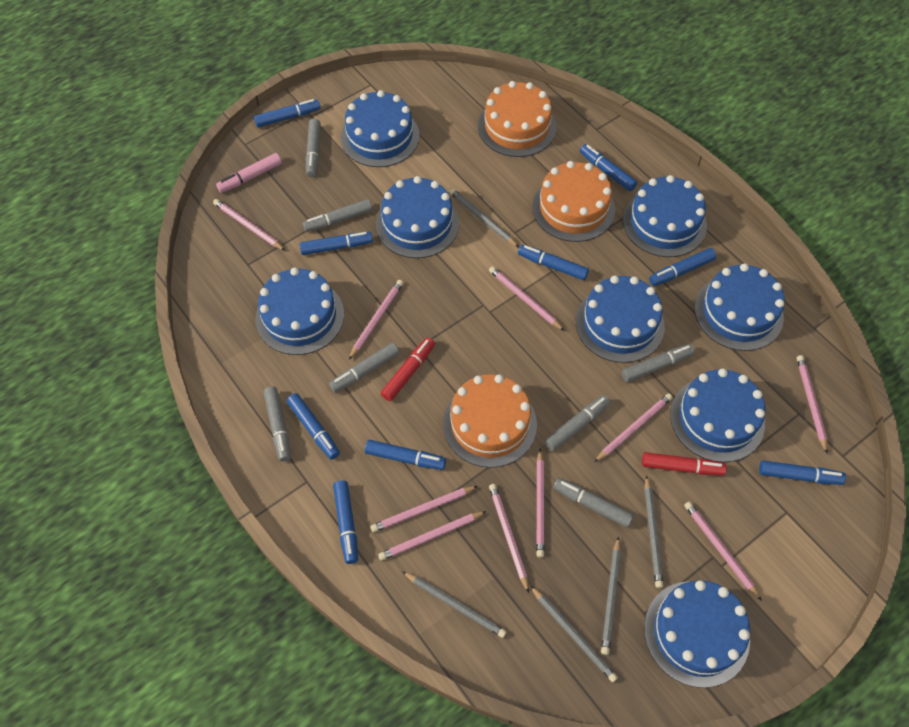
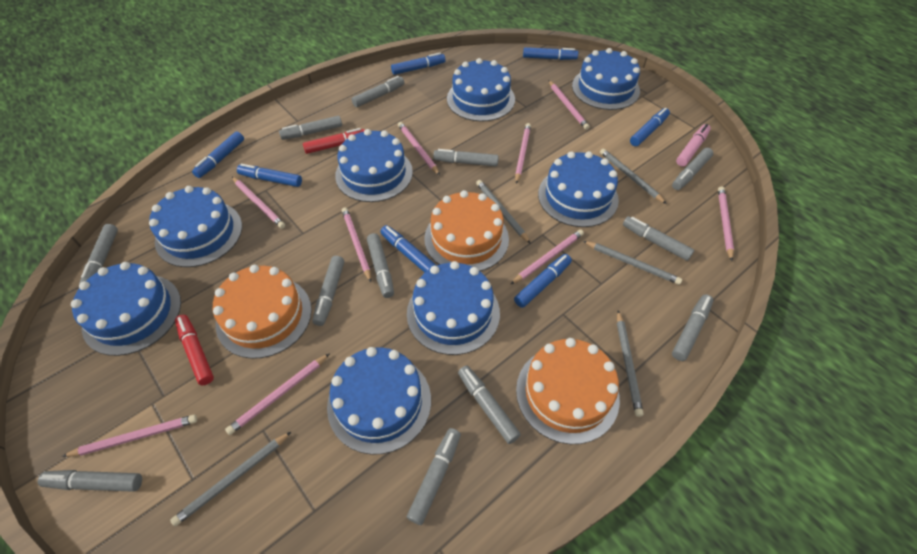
blue marker: 9 -> 7
grey marker: 7 -> 12
pink pencil: 10 -> 9

